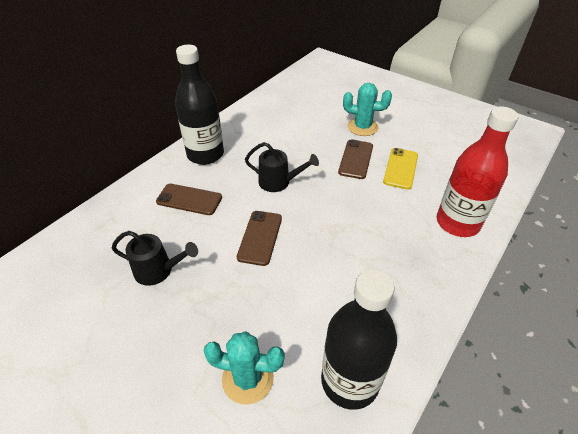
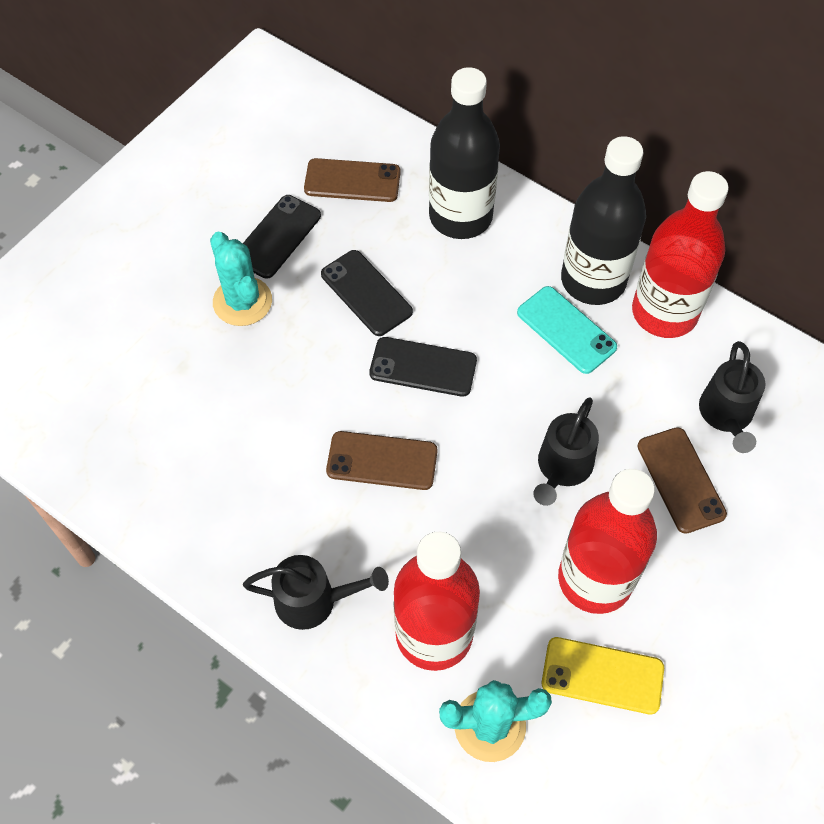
black phone: 0 -> 3
black watering can: 2 -> 3
red bottle: 1 -> 3
turquoise phone: 0 -> 1

